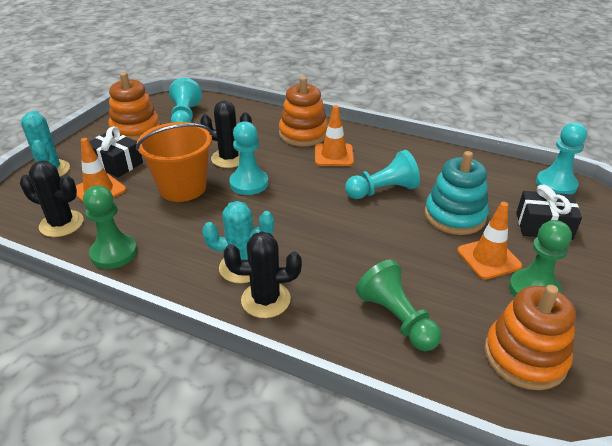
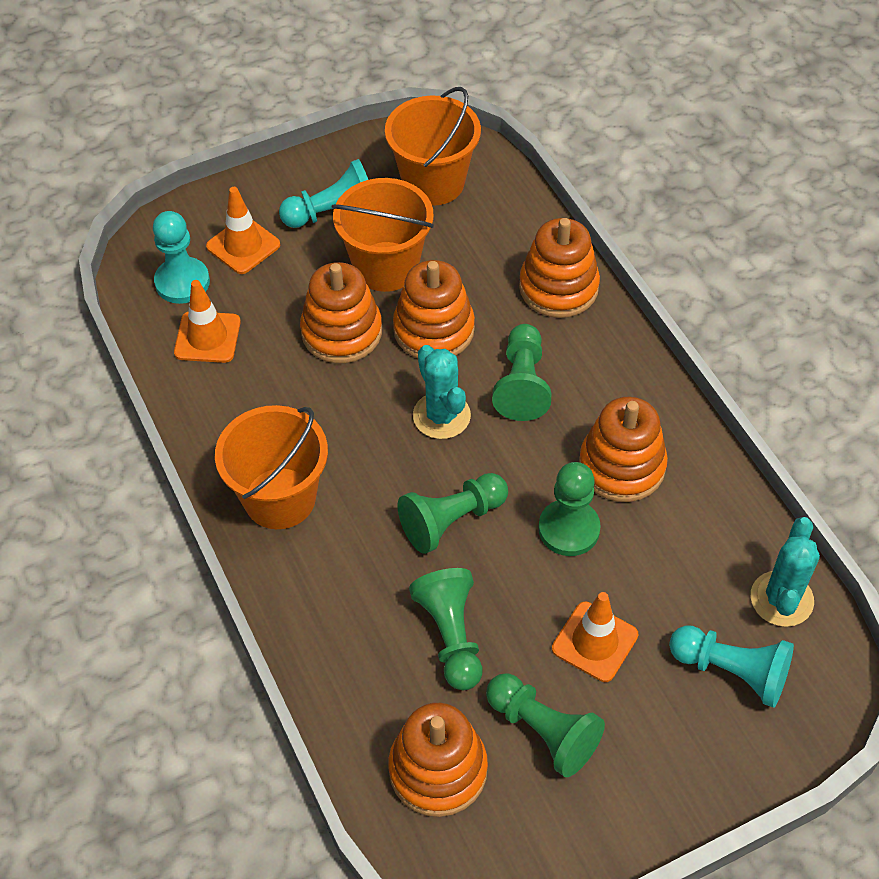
black cactus: 3 -> 0
black gift: 2 -> 0
green pawn: 3 -> 5
orange bucket: 1 -> 3
orange stacking toy: 3 -> 5
turquoise pawn: 4 -> 3
turquoise stacking toy: 1 -> 0

